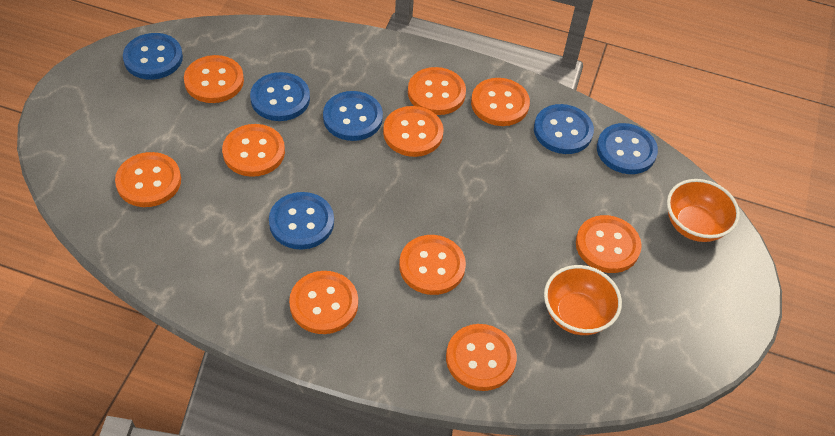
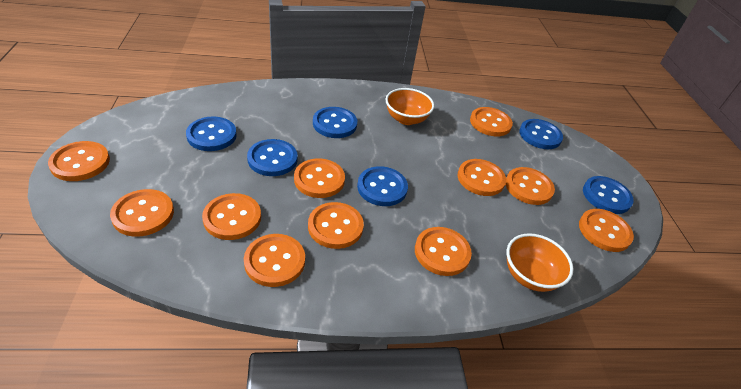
orange button: 10 -> 11

